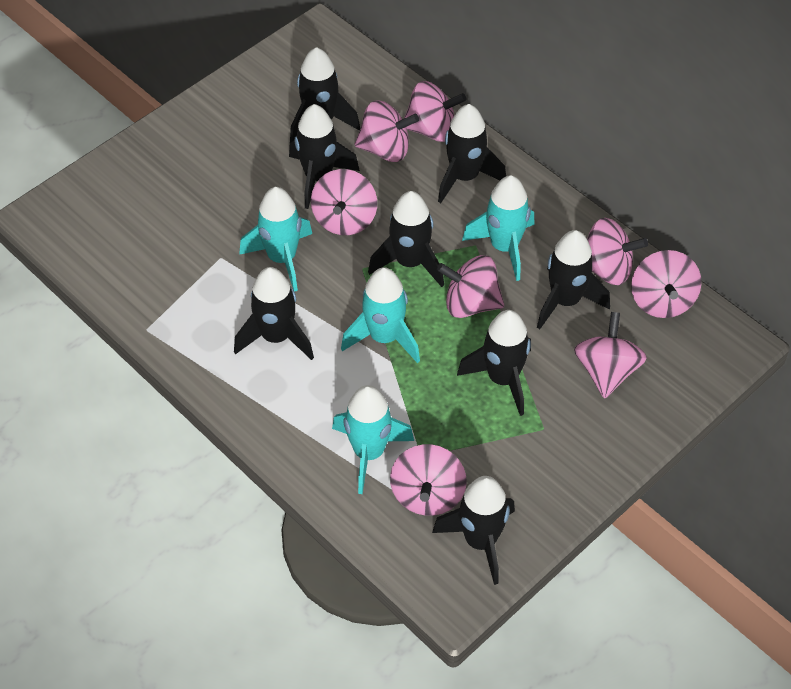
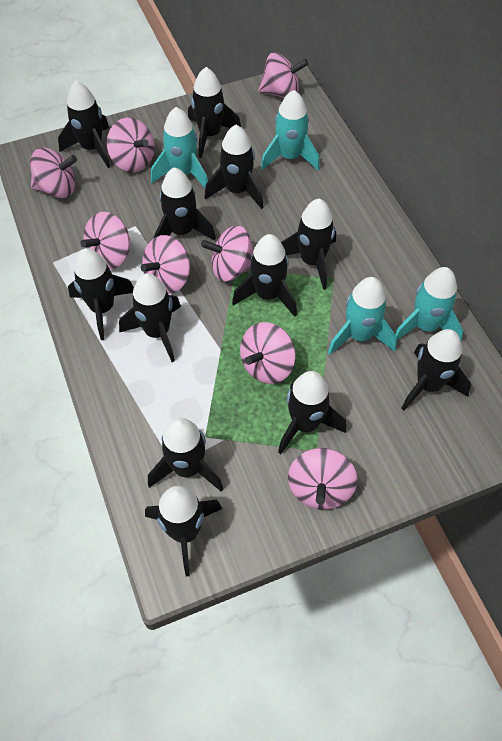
black rocket: 8 -> 12

